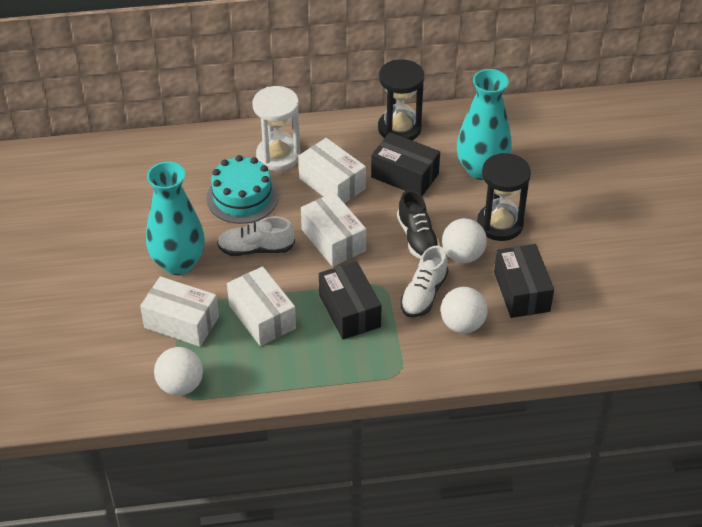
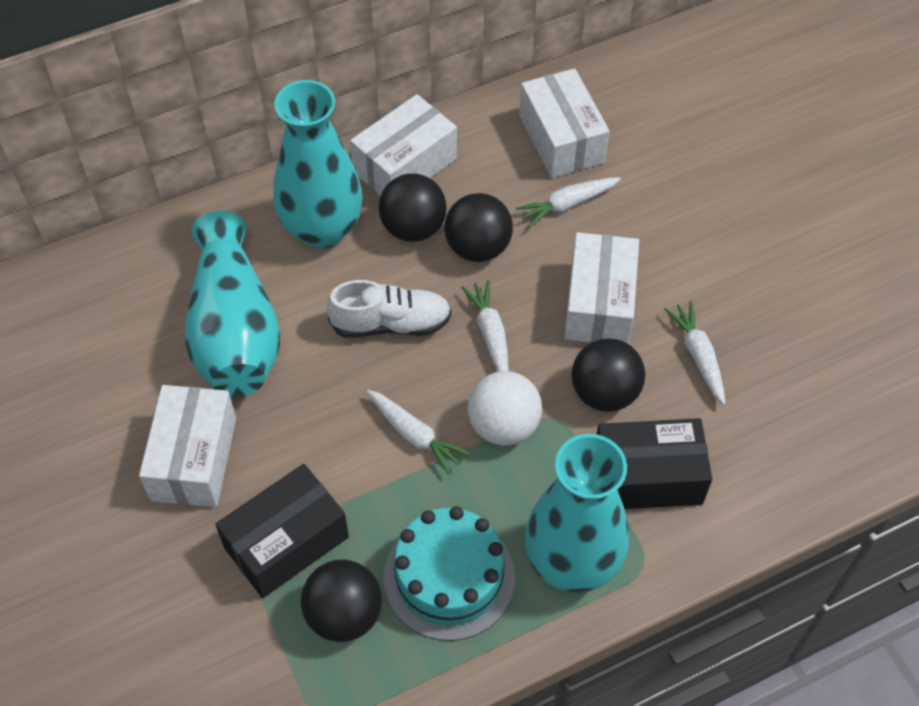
black ball: 0 -> 4
black box: 3 -> 2
black hourglass: 2 -> 0
black shoe: 1 -> 0
turquoise vase: 2 -> 3
white ball: 3 -> 1
white carrot: 0 -> 4
white hourglass: 1 -> 0
white shoe: 2 -> 1

